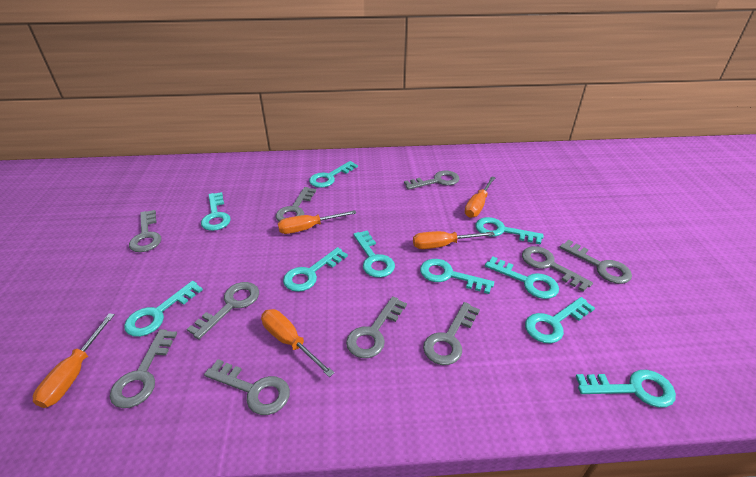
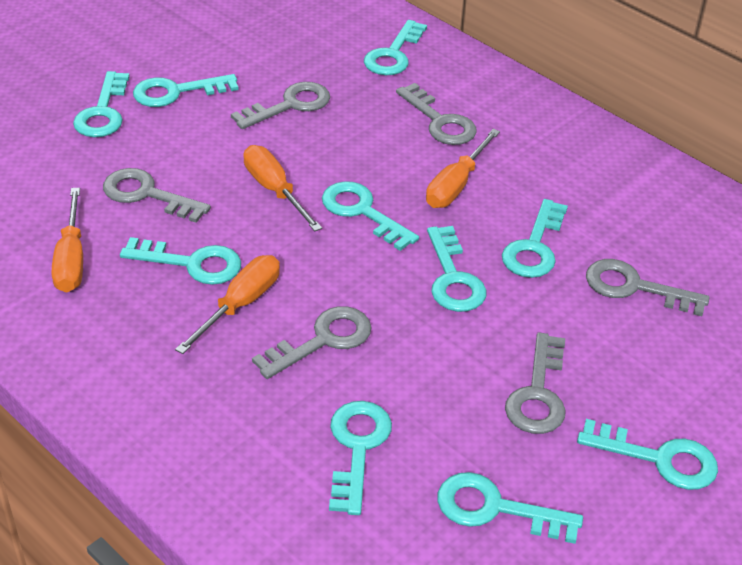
grey key: 10 -> 6
orange screwdriver: 5 -> 4

